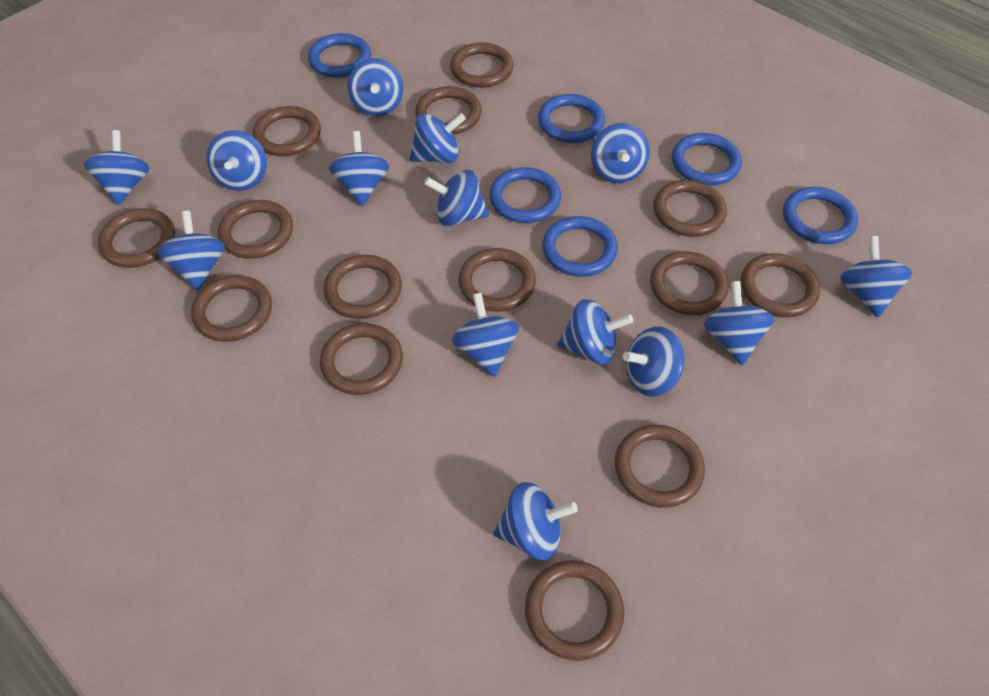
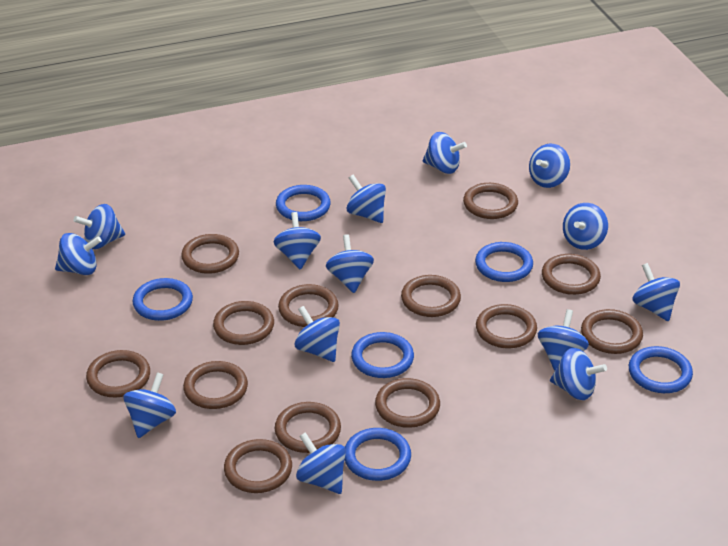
brown ring: 14 -> 13

